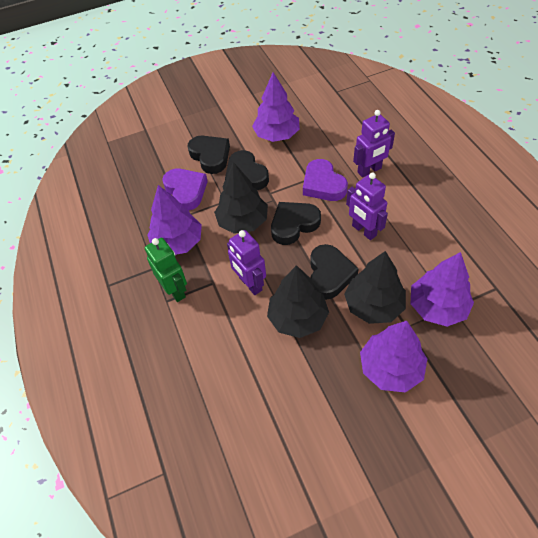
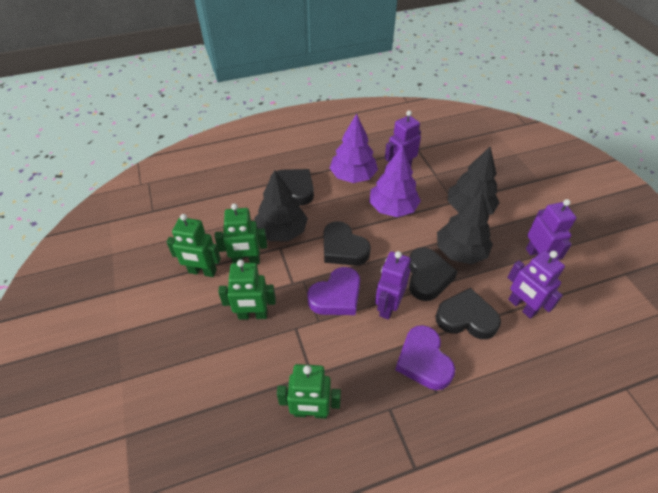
green robot: 1 -> 4
purple robot: 3 -> 4
purple tree: 4 -> 2

